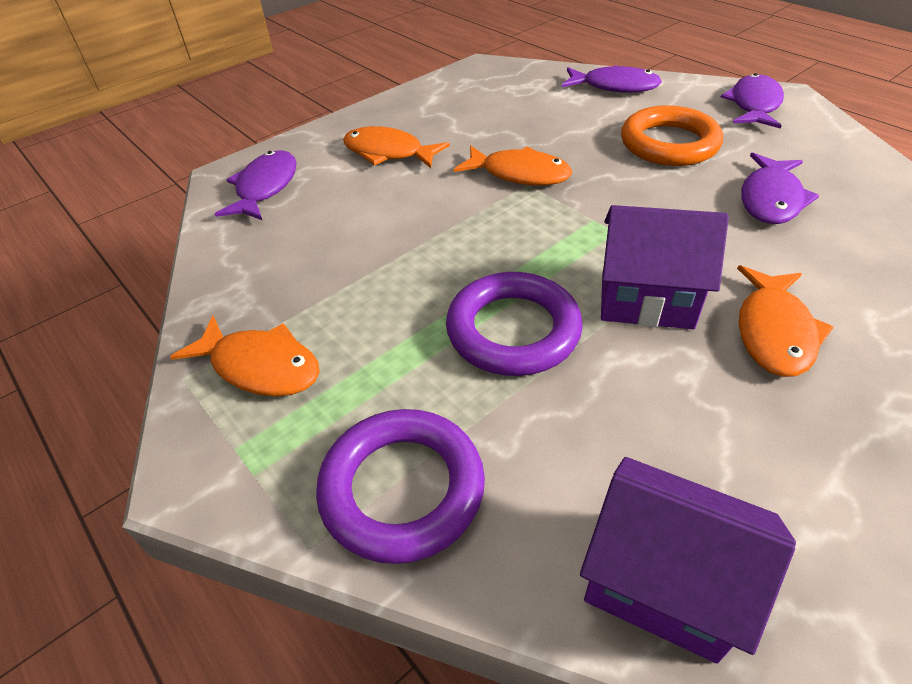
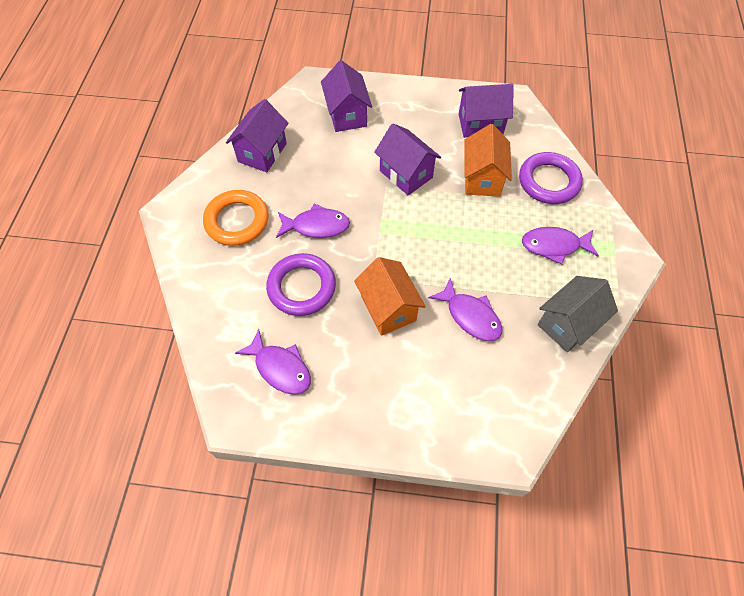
grey house: 0 -> 1
orange fish: 4 -> 0
orange house: 0 -> 2
purple house: 2 -> 4

